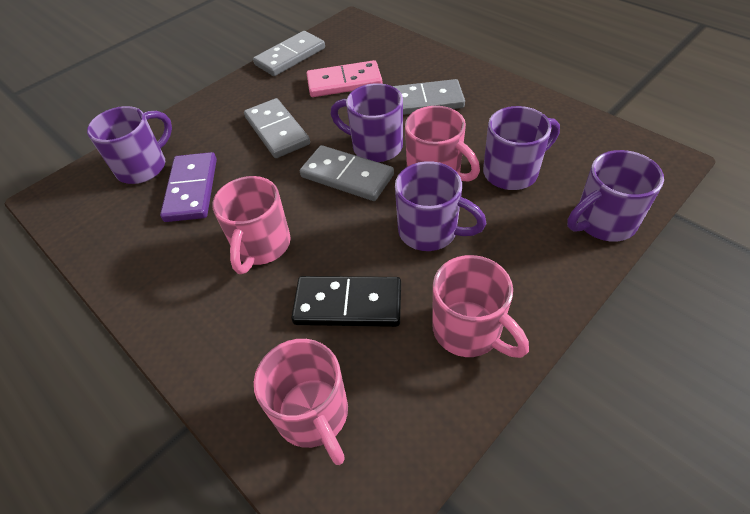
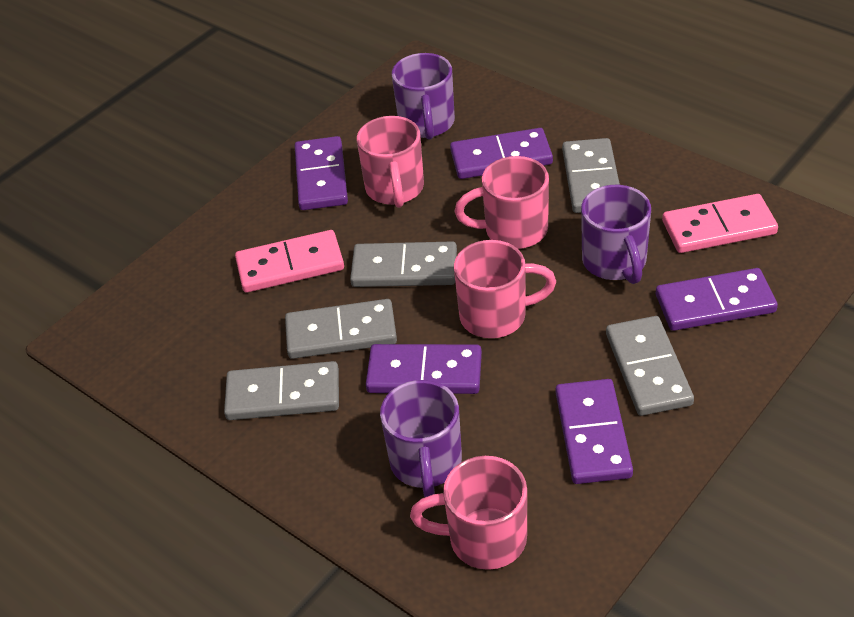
black domino: 1 -> 0
grey domino: 4 -> 5
pink domino: 1 -> 2
purple domino: 1 -> 5
purple mug: 5 -> 3

